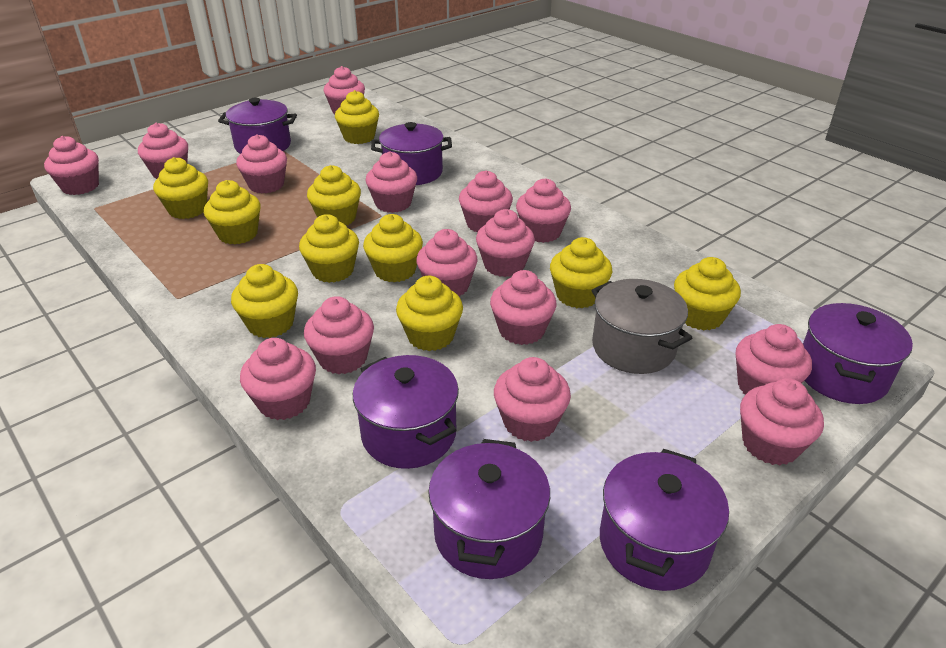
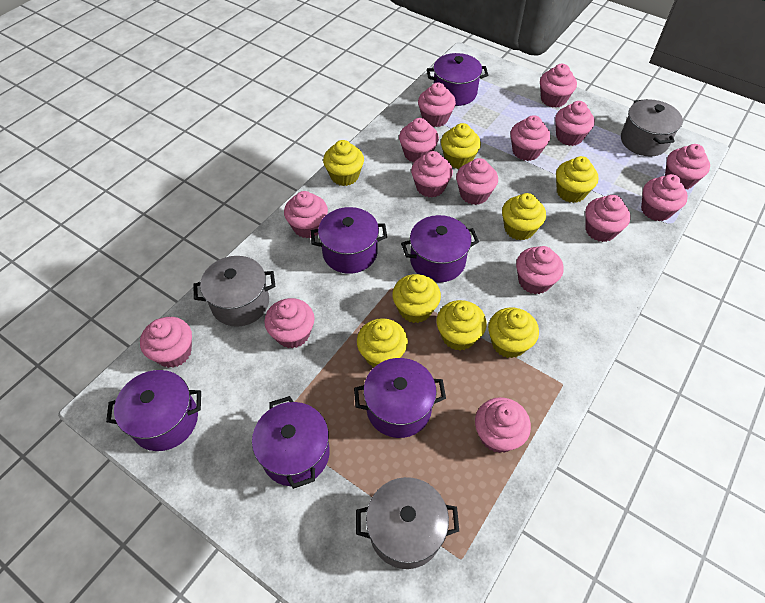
grey pot: 1 -> 3
yellow cupcake: 10 -> 8

